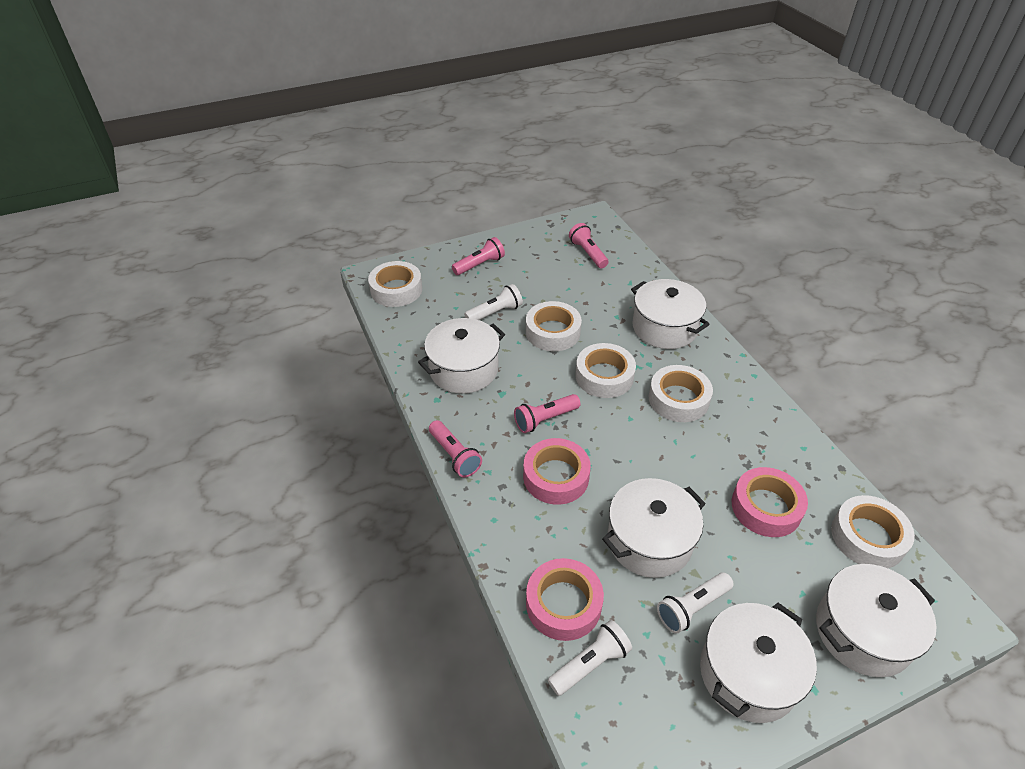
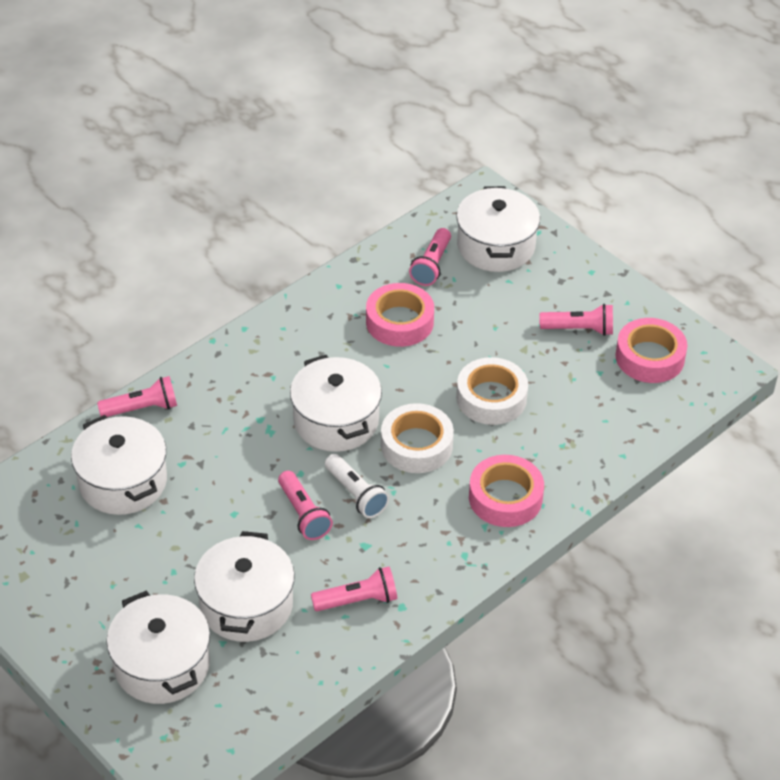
pink flashlight: 4 -> 5
white flashlight: 3 -> 1
white tape: 5 -> 2

